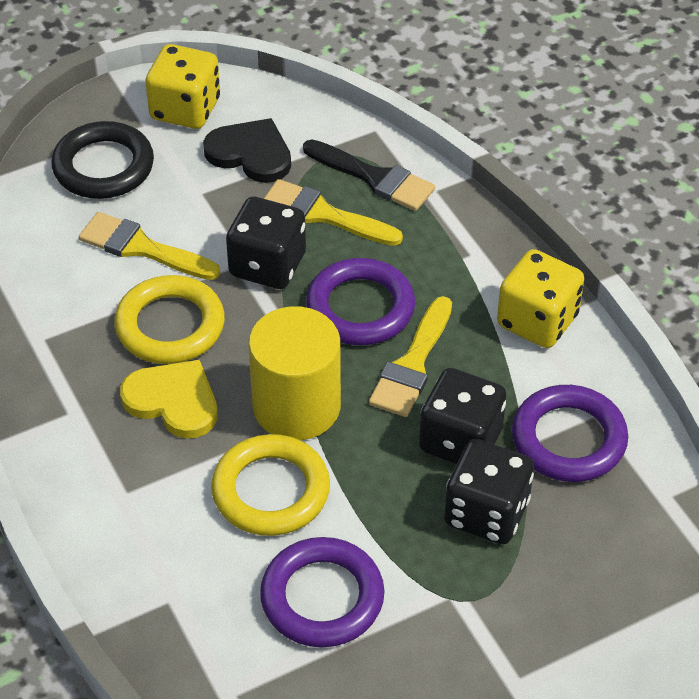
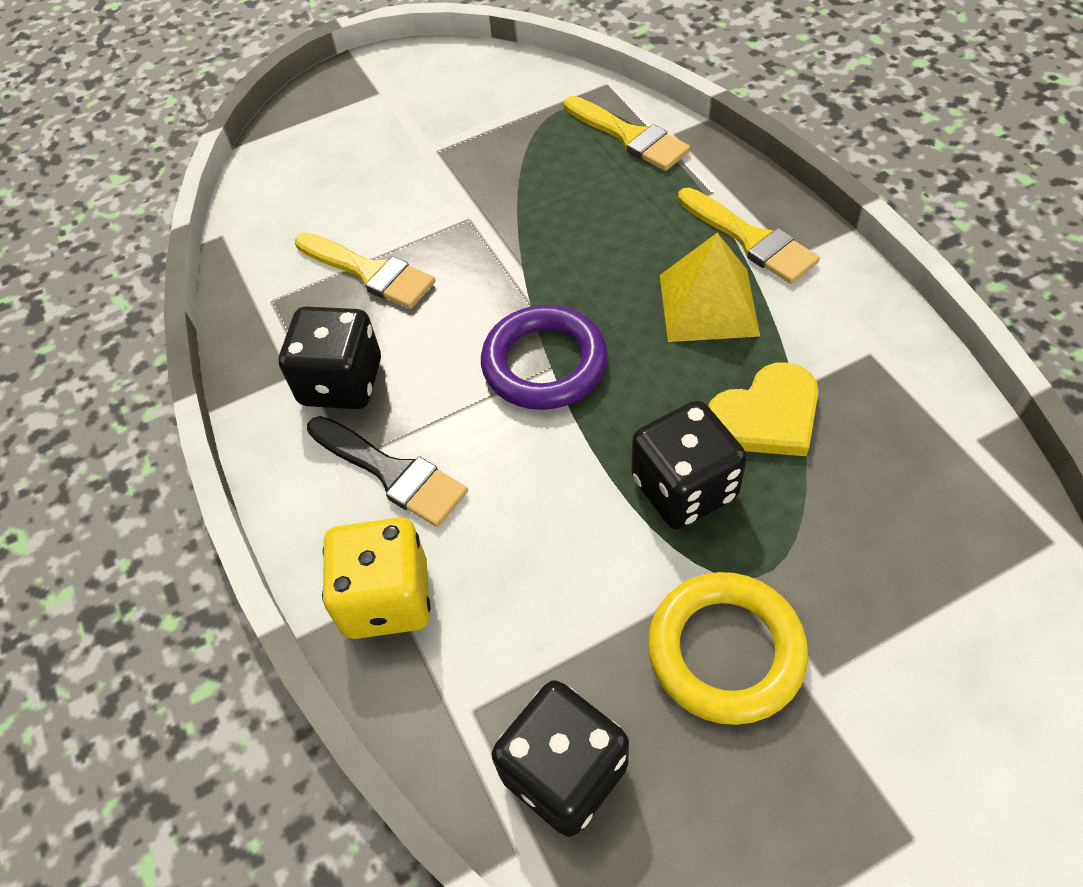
black heart: 1 -> 0
black ring: 1 -> 0
purple ring: 3 -> 1
yellow cylinder: 1 -> 0
yellow dice: 2 -> 1
yellow pyramid: 0 -> 1
yellow ring: 2 -> 1

